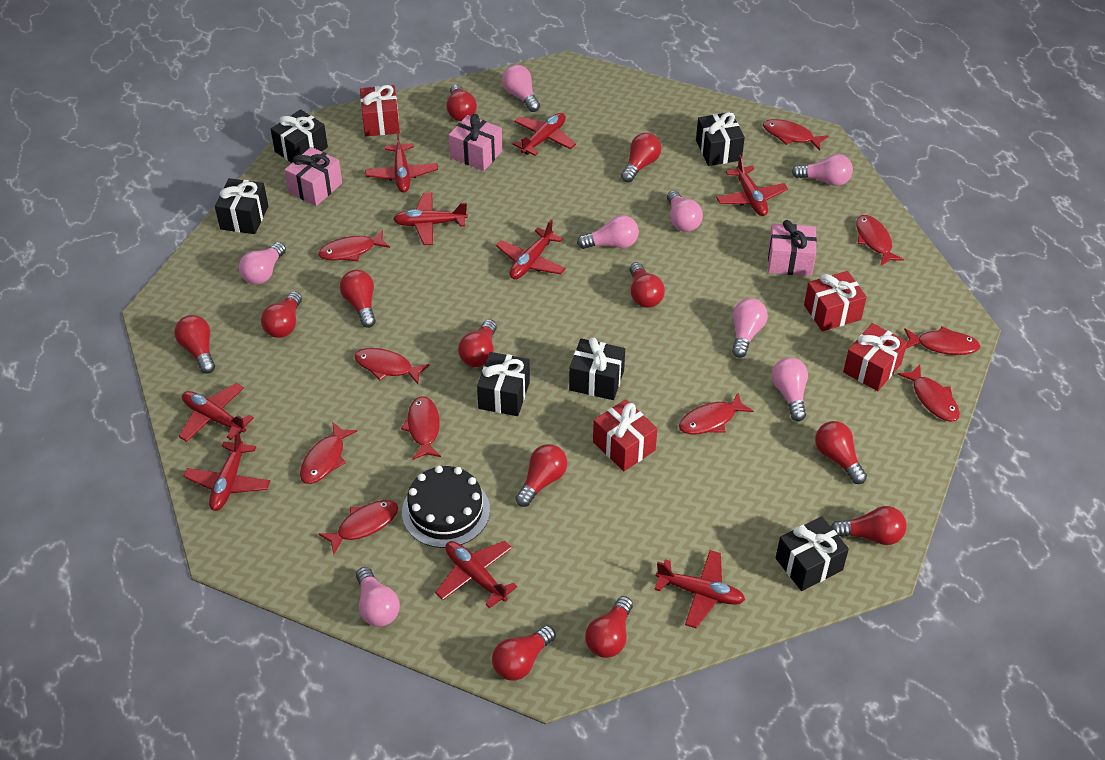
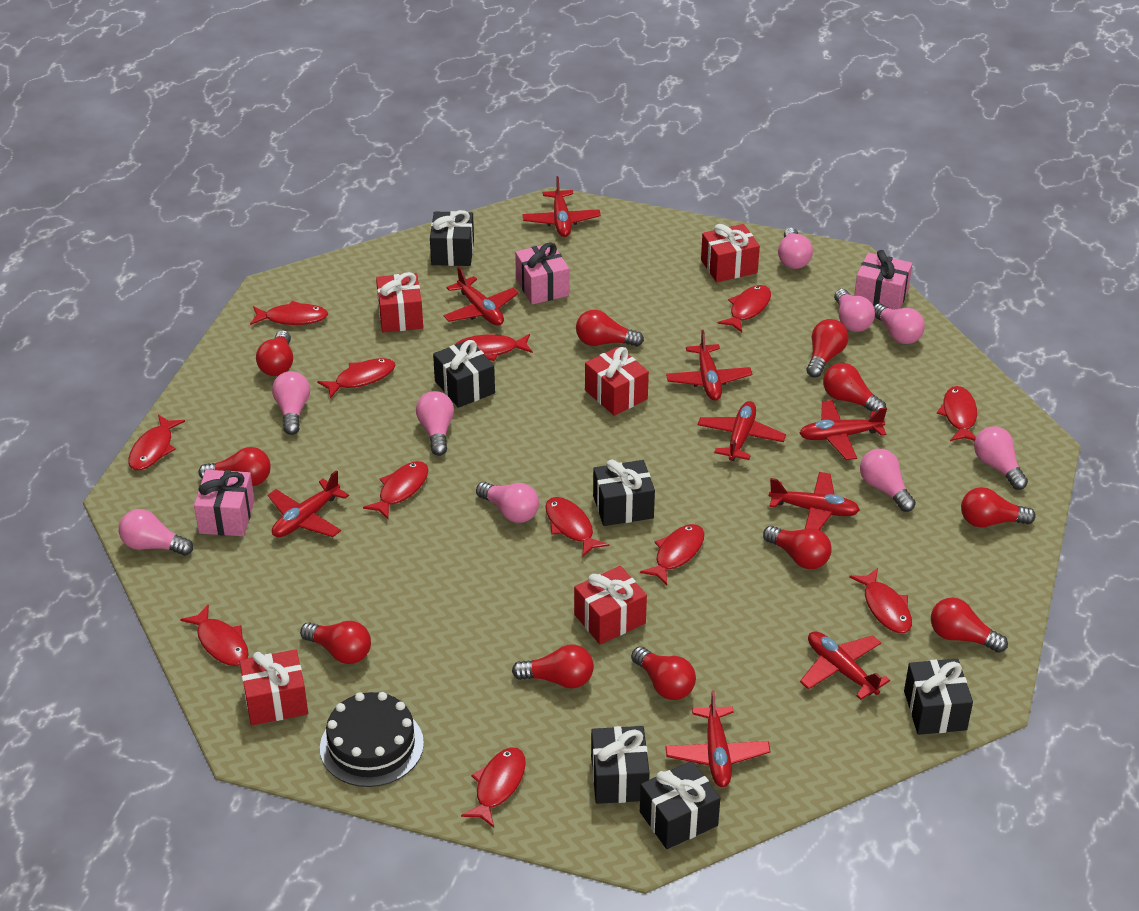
pink light bulb: 8 -> 9
red fish: 10 -> 12
red gift: 4 -> 5
red light bulb: 12 -> 11

